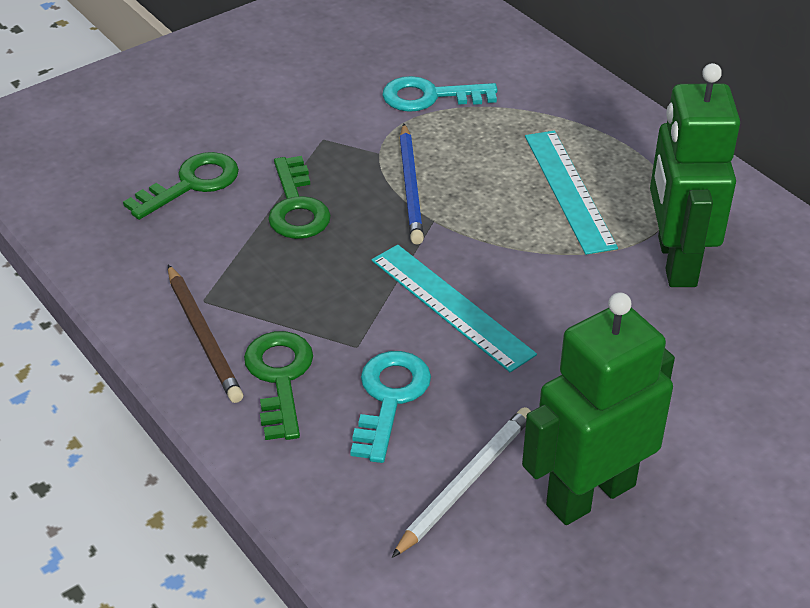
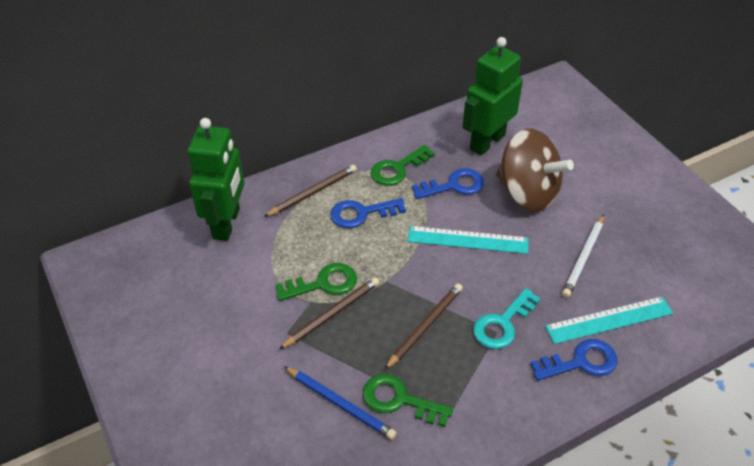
blue key: 0 -> 3
brown pencil: 1 -> 3
brown spinning top: 0 -> 1
turquoise key: 2 -> 1

